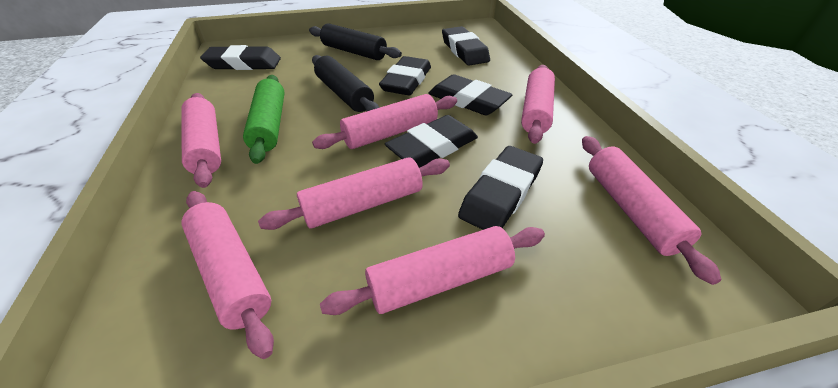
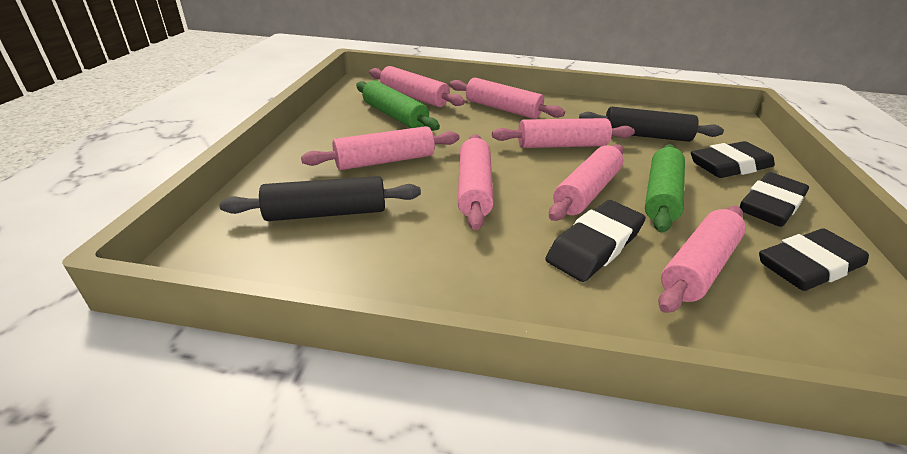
black eraser: 6 -> 4
green rolling pin: 1 -> 2

